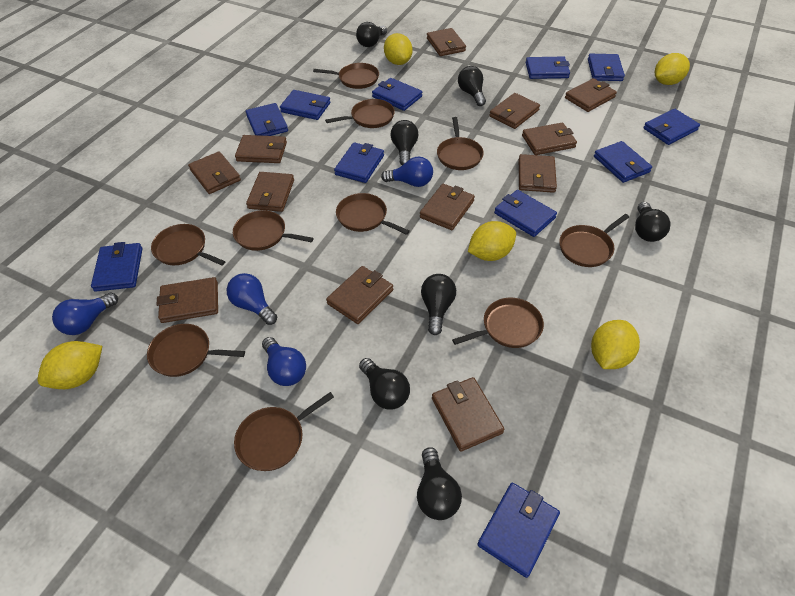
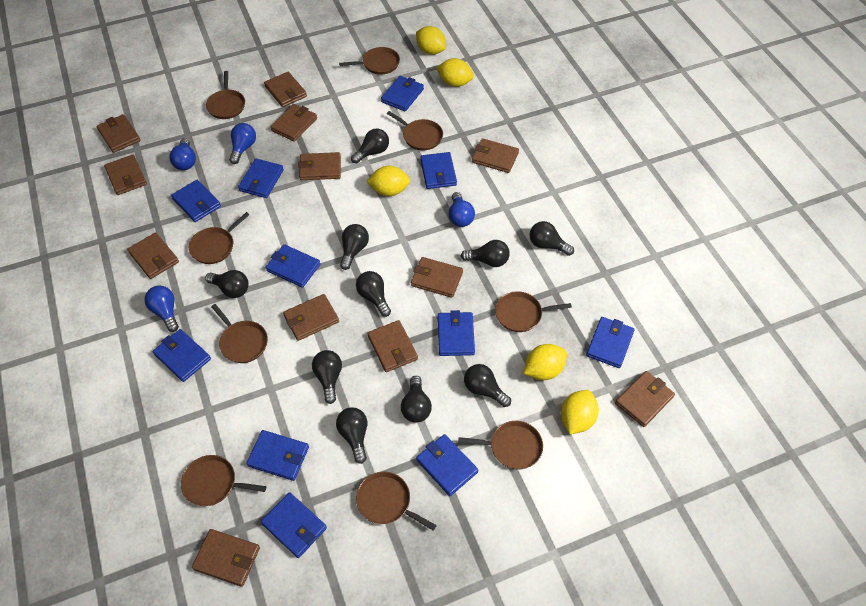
black light bulb: 7 -> 10
brown pan: 10 -> 9

